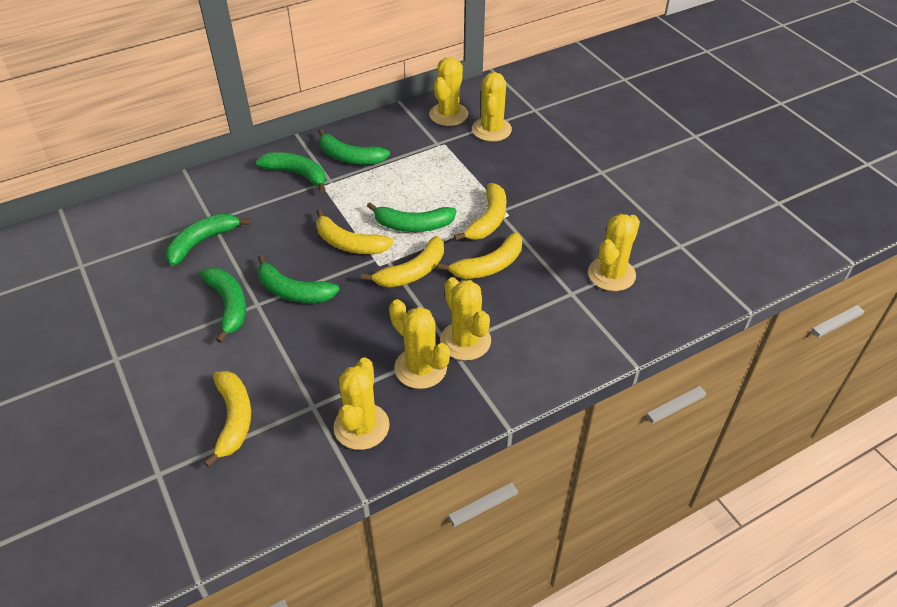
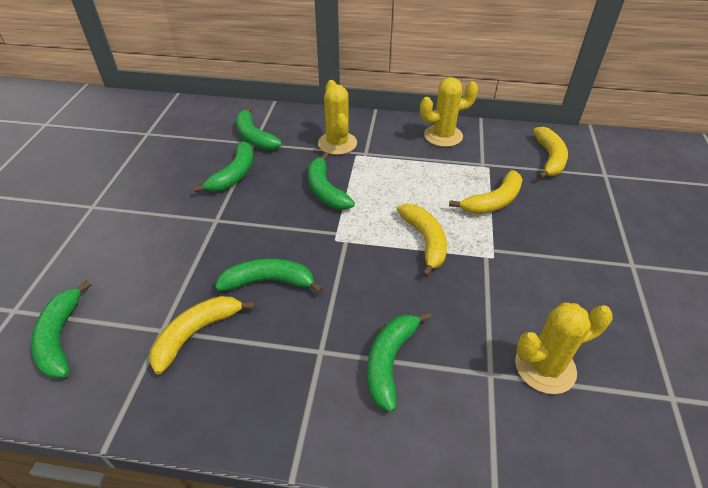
yellow banana: 5 -> 4
yellow cactus: 6 -> 3

